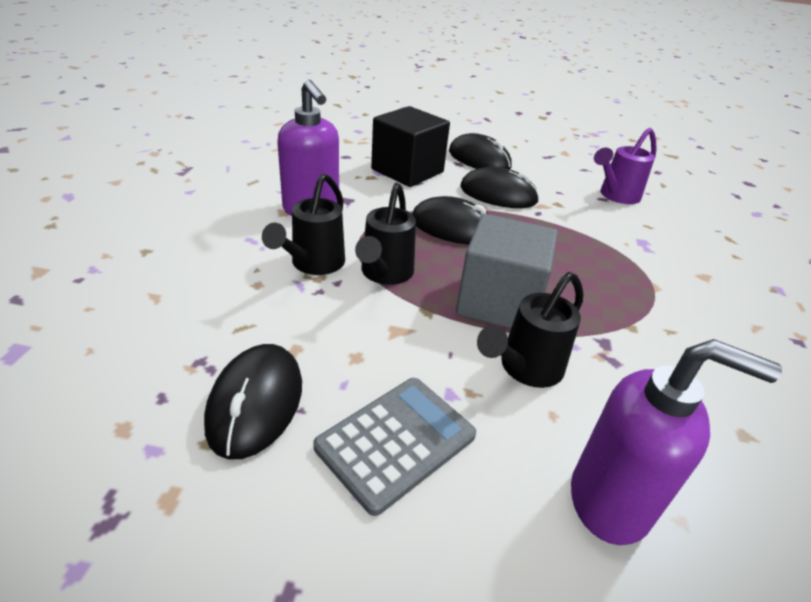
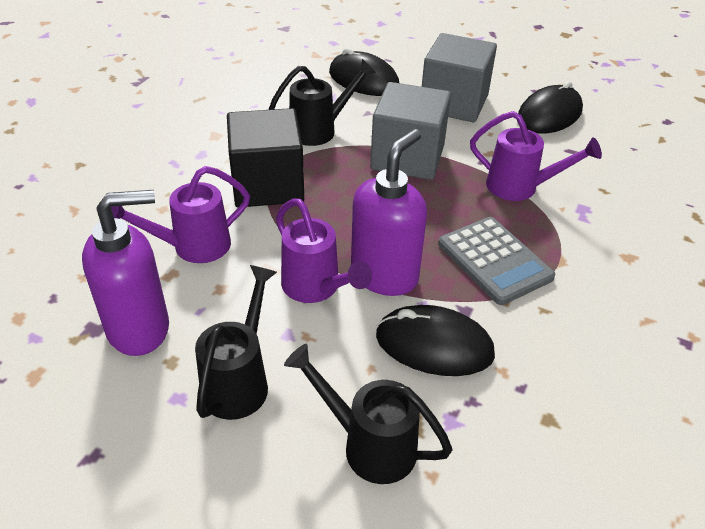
black mouse: 4 -> 3
grey cube: 1 -> 2
purple watering can: 1 -> 3

